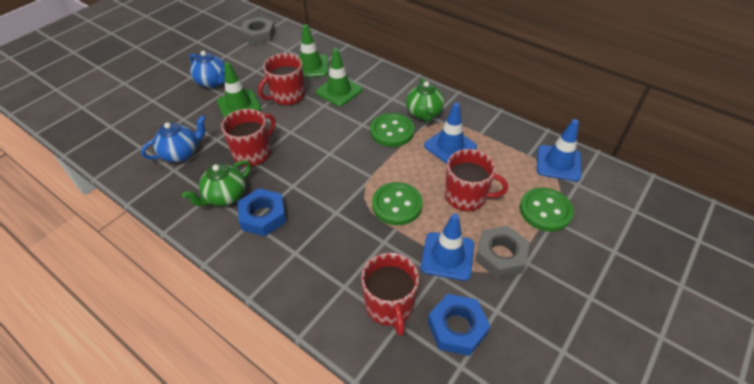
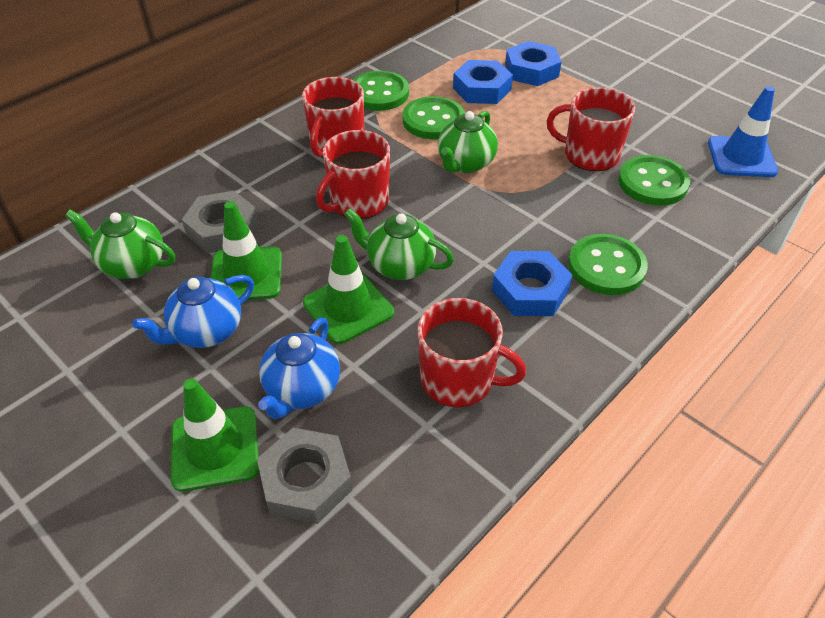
blue nut: 2 -> 3
blue traffic cone: 3 -> 1
green button: 3 -> 4
green teapot: 2 -> 3

